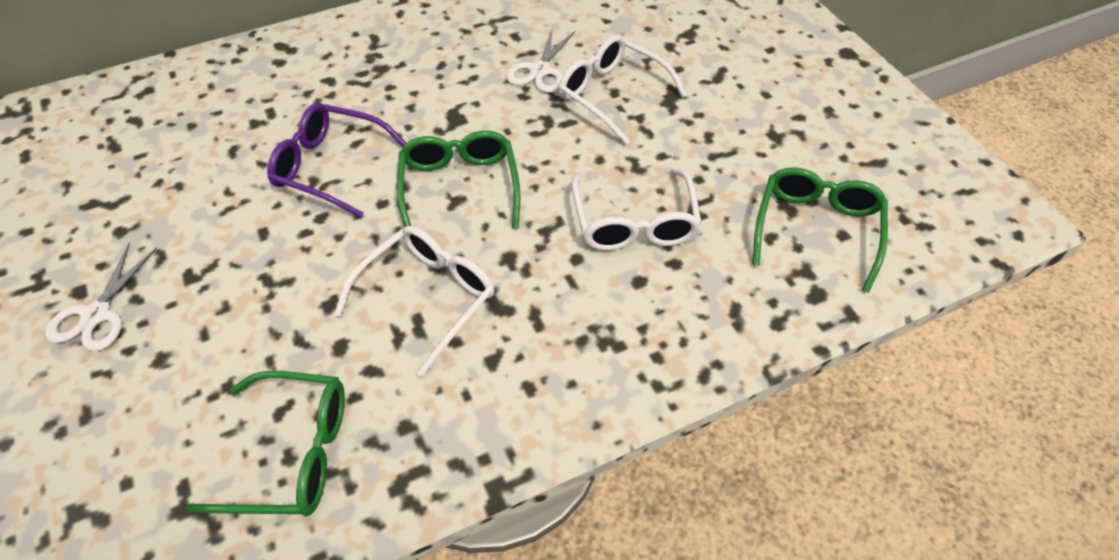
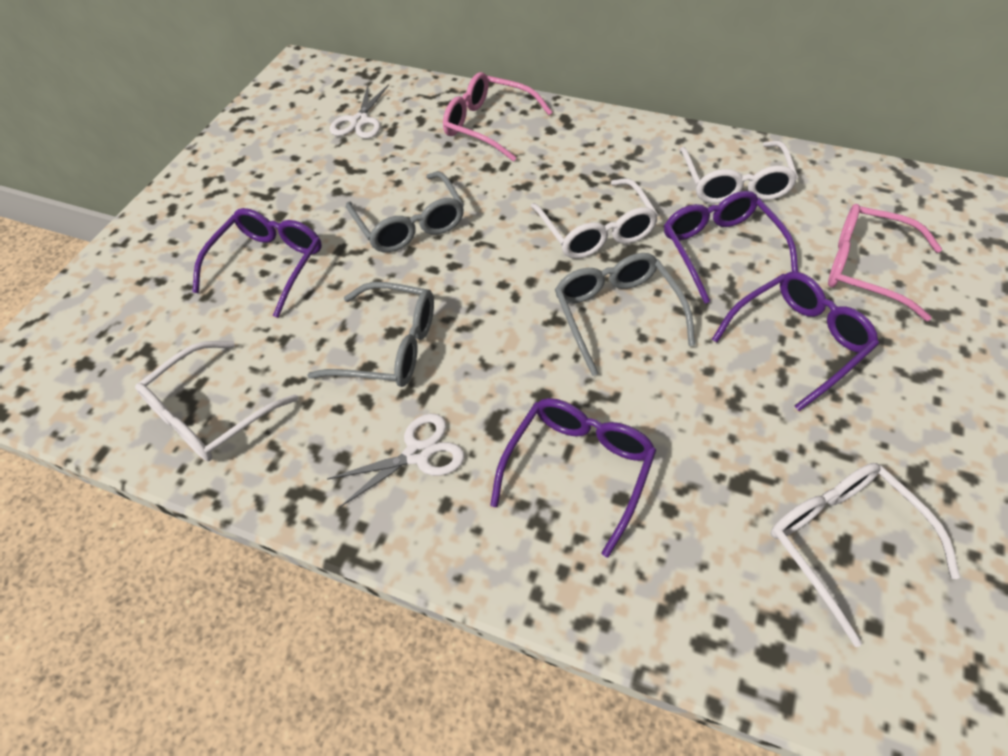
green glasses: 3 -> 0
grey glasses: 0 -> 3
pink glasses: 0 -> 2
purple glasses: 1 -> 4
white glasses: 3 -> 4

